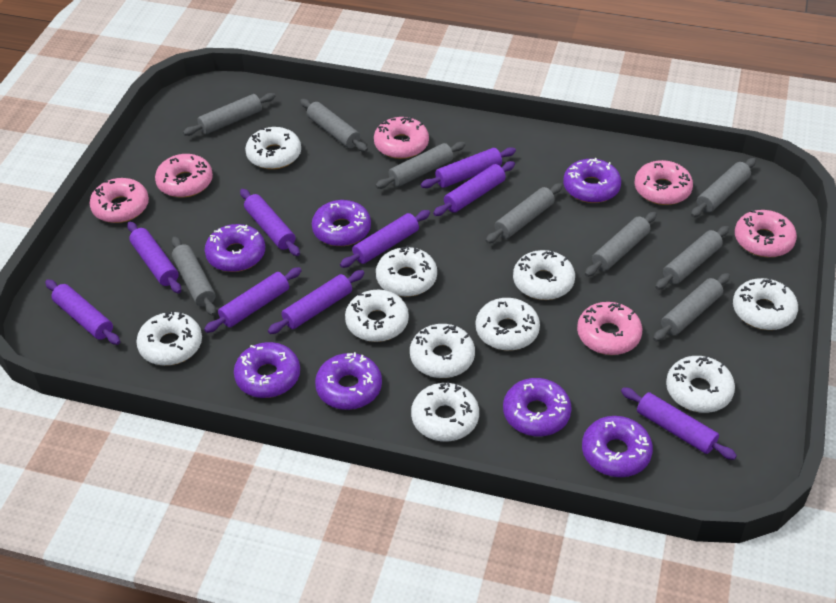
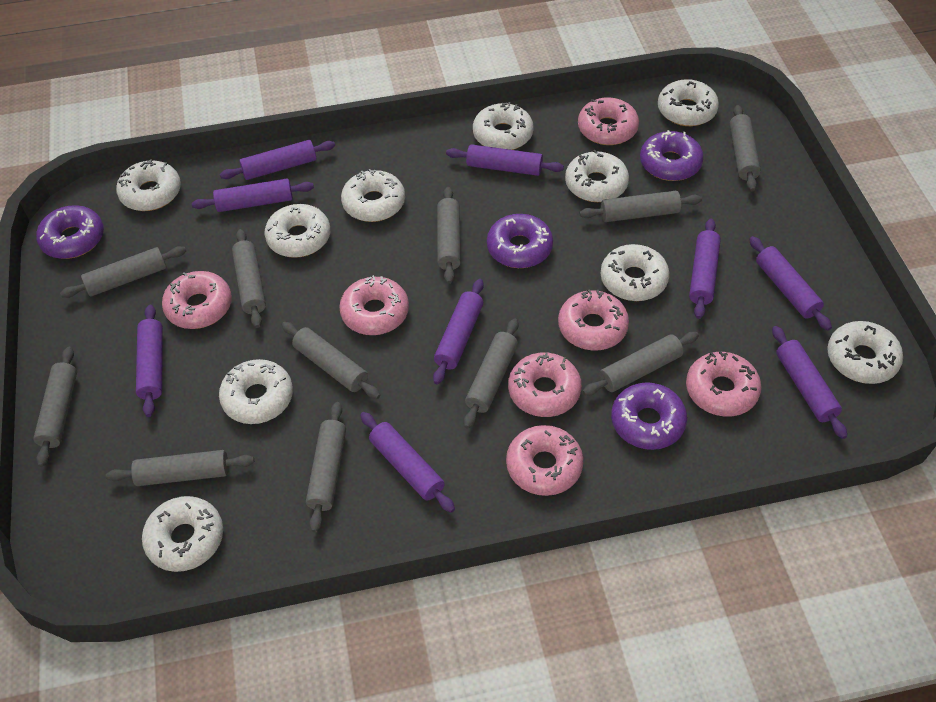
grey rolling pin: 9 -> 11
pink donut: 6 -> 7
purple donut: 7 -> 4

